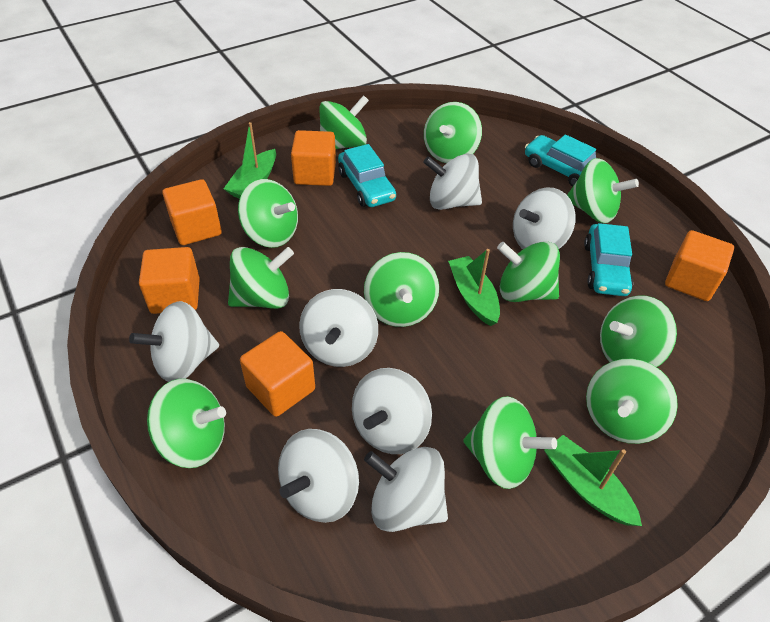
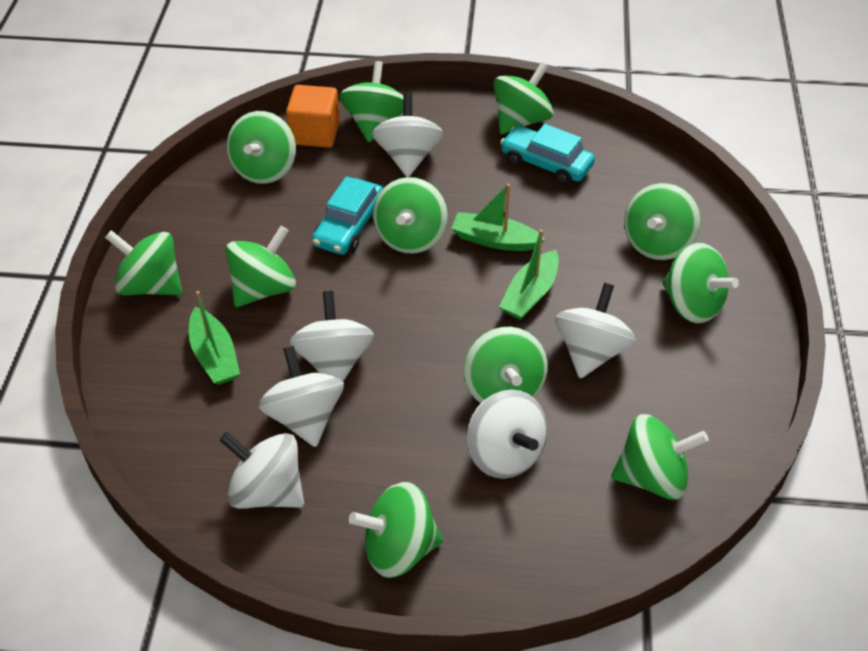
orange cube: 5 -> 1
turquoise car: 3 -> 2
white spinning top: 7 -> 6

